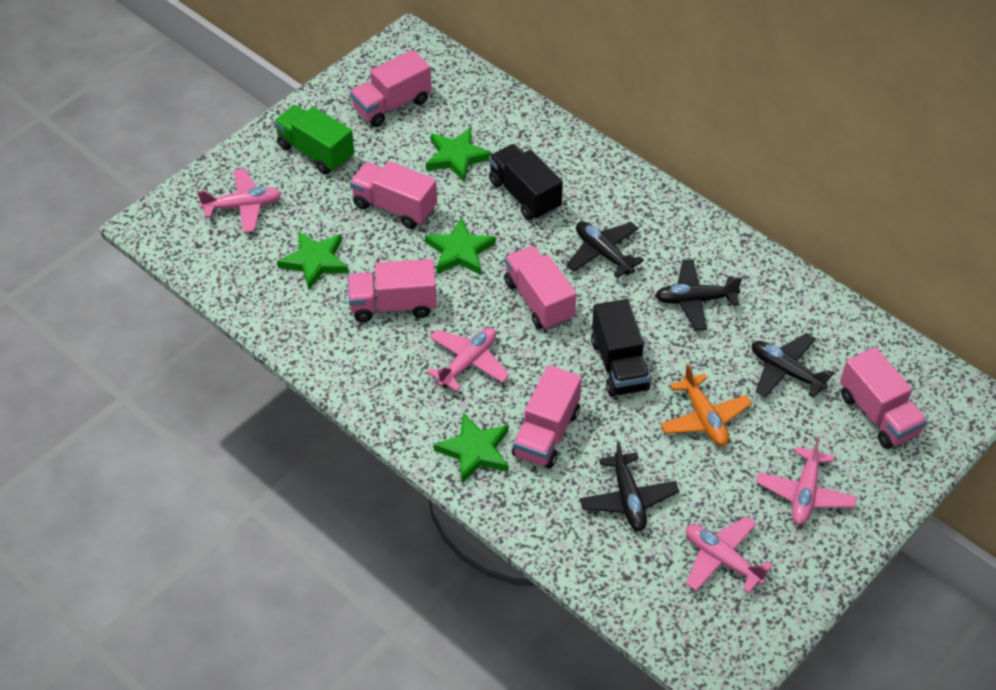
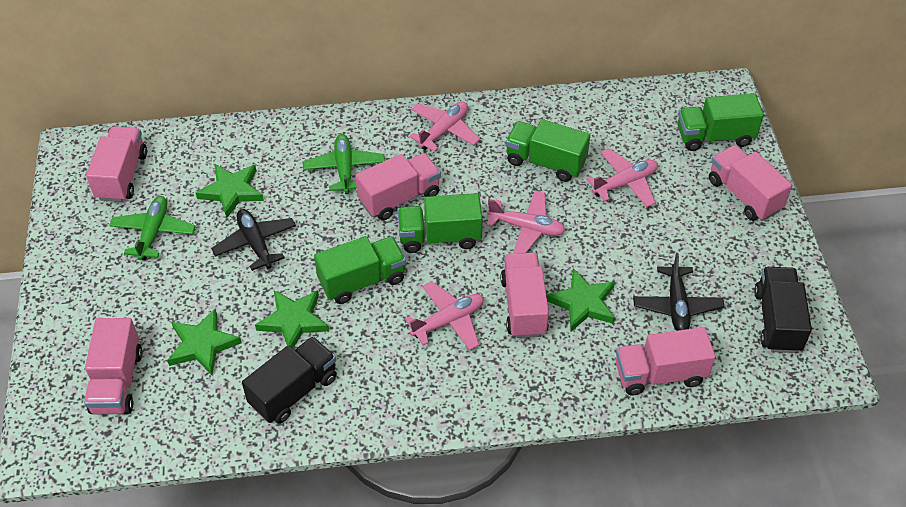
black plane: 4 -> 2
green plane: 0 -> 2
green truck: 1 -> 4
orange plane: 1 -> 0

